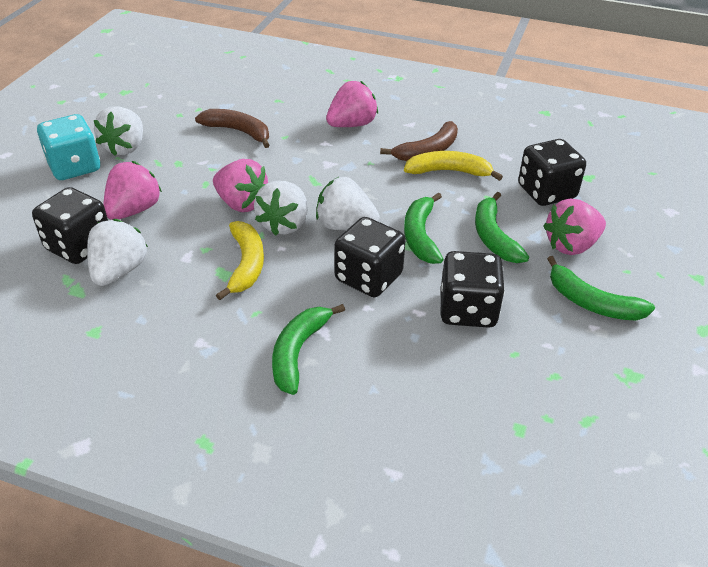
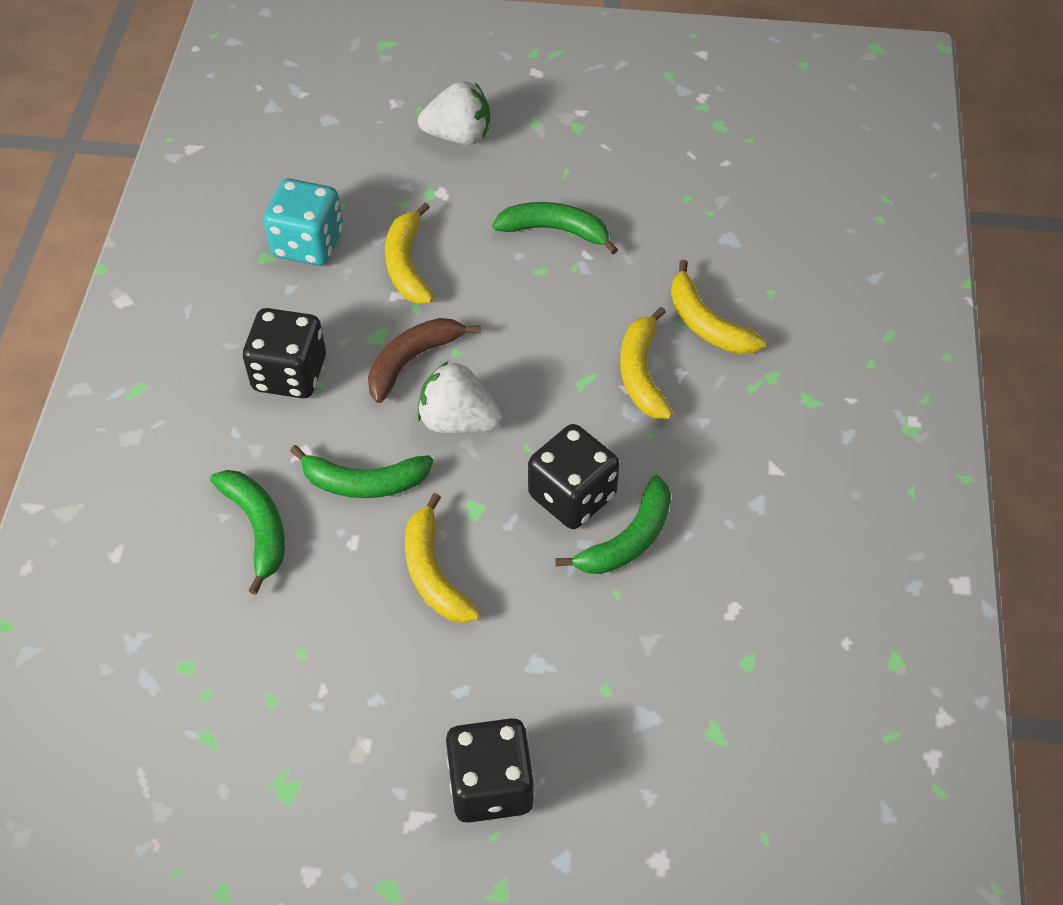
black dice: 4 -> 3
brown banana: 2 -> 1
pink strawberry: 4 -> 0
white strawberry: 4 -> 2
yellow banana: 2 -> 4

